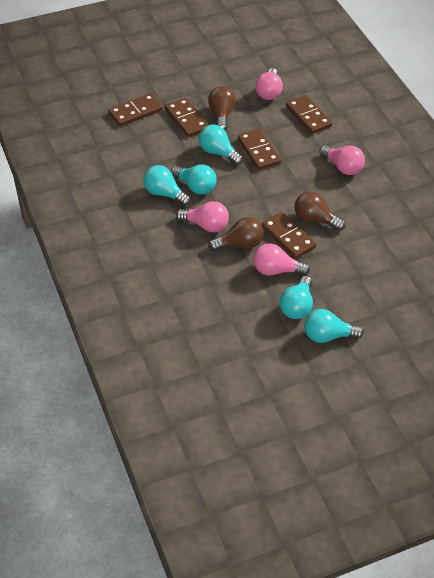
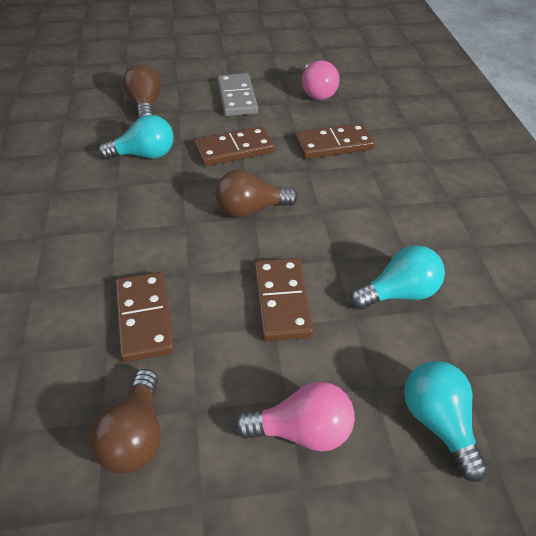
brown domino: 5 -> 4
grey domino: 0 -> 1
pink light bulb: 4 -> 2
turquoise light bulb: 5 -> 3

